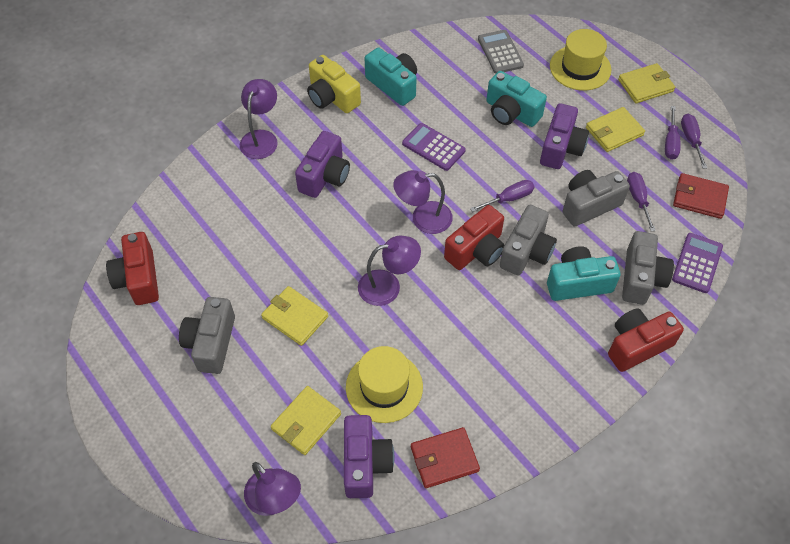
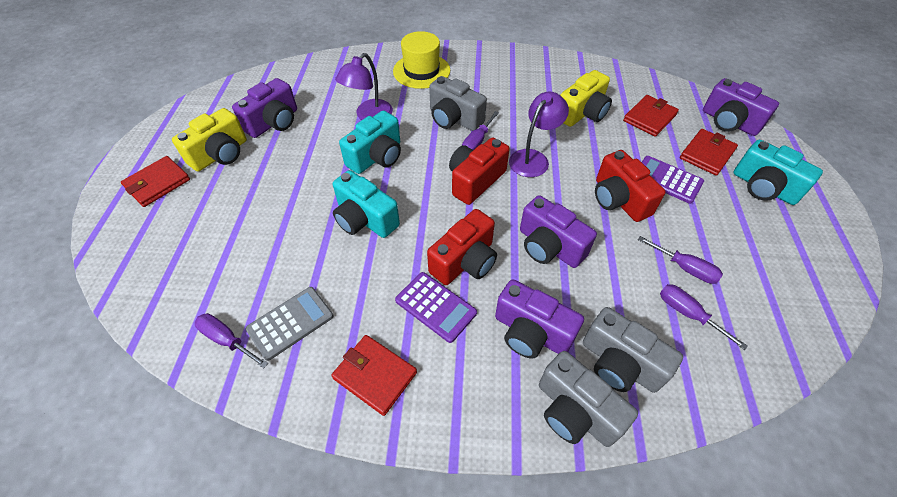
grey camera: 4 -> 3
purple camera: 3 -> 4
purple lamp: 4 -> 2
red wallet: 2 -> 4
yellow camera: 1 -> 2
yellow hat: 2 -> 1
yellow wallet: 4 -> 0

